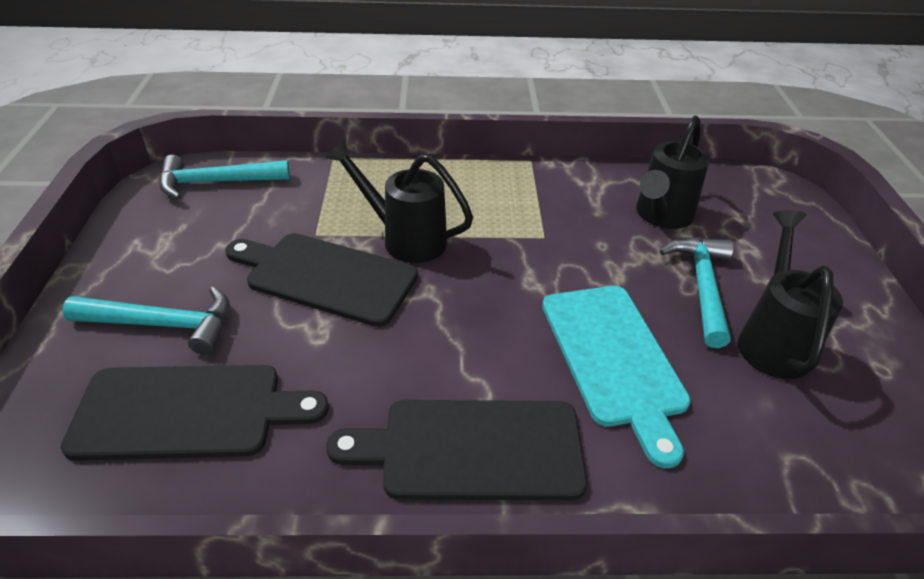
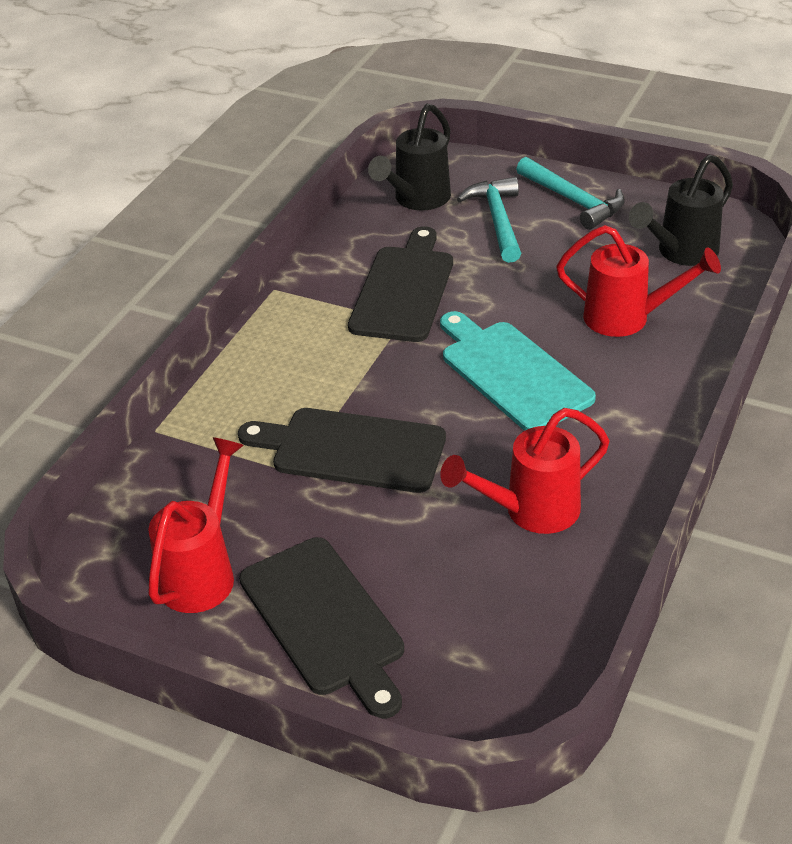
black watering can: 3 -> 2
red watering can: 0 -> 3
turquoise hammer: 3 -> 2

